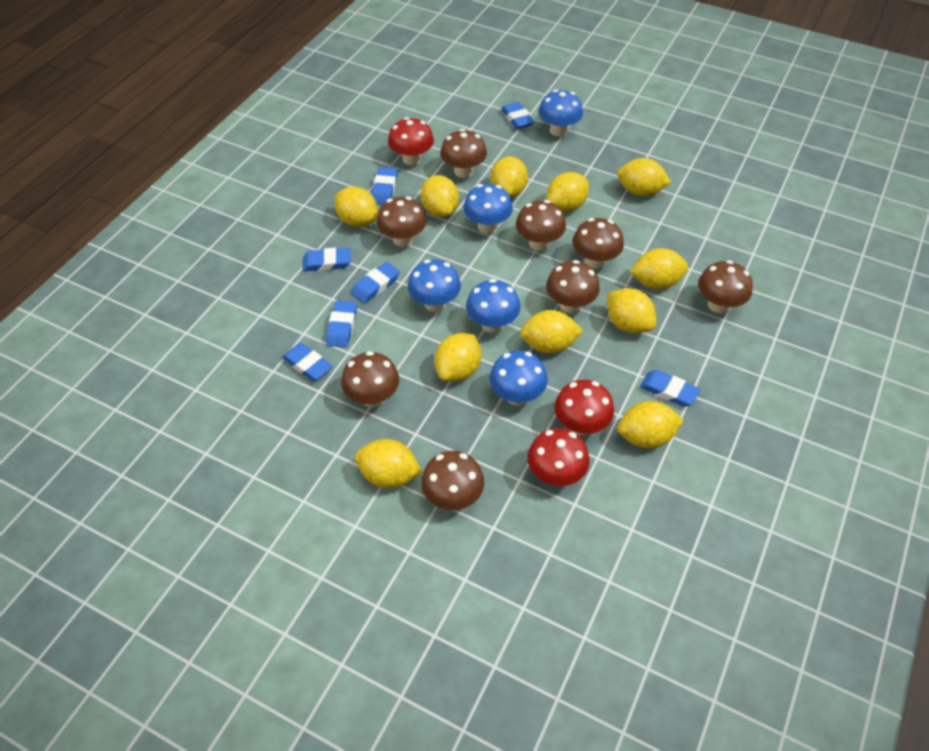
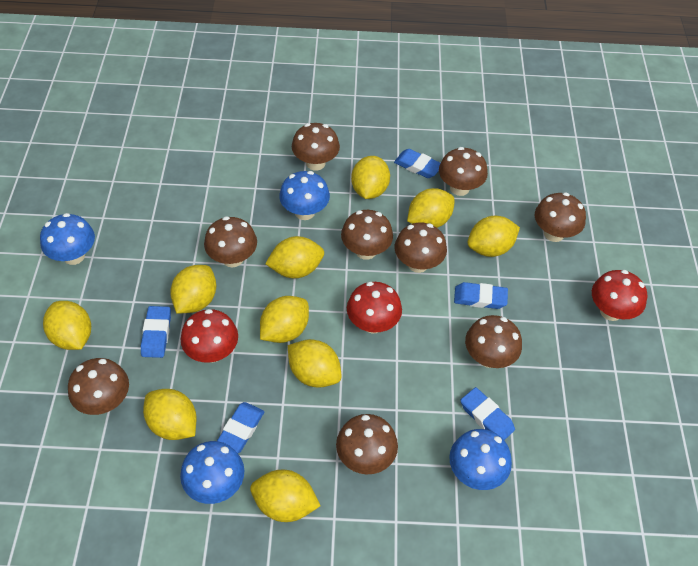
blue eraser: 7 -> 5
blue mushroom: 5 -> 4
brown mushroom: 8 -> 9
yellow lemon: 11 -> 10

